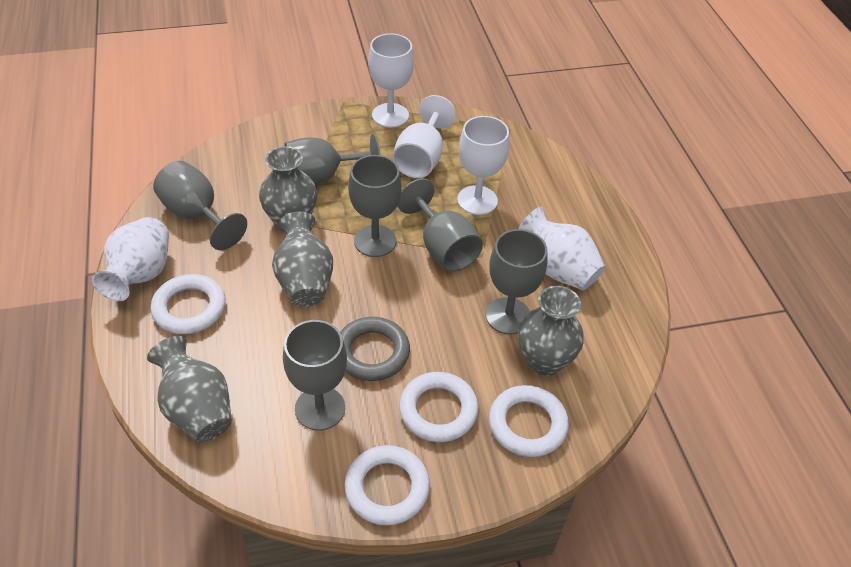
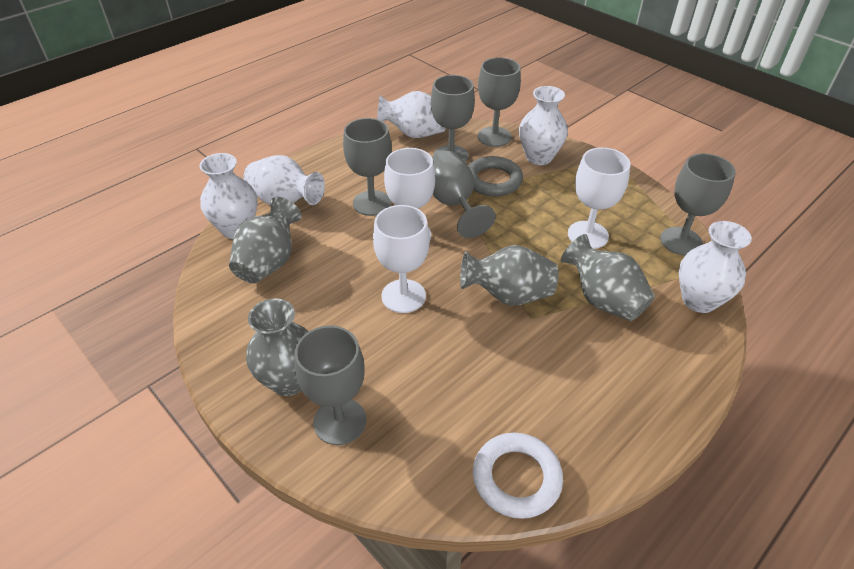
white ring: 4 -> 1
white vase: 2 -> 5

